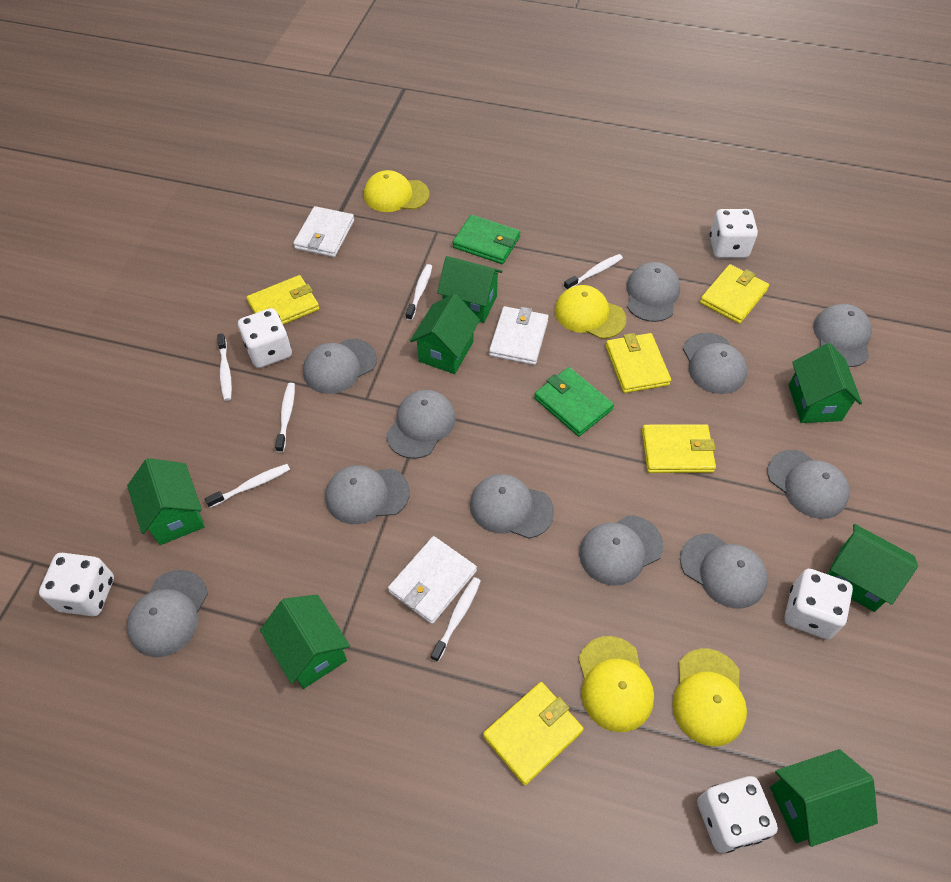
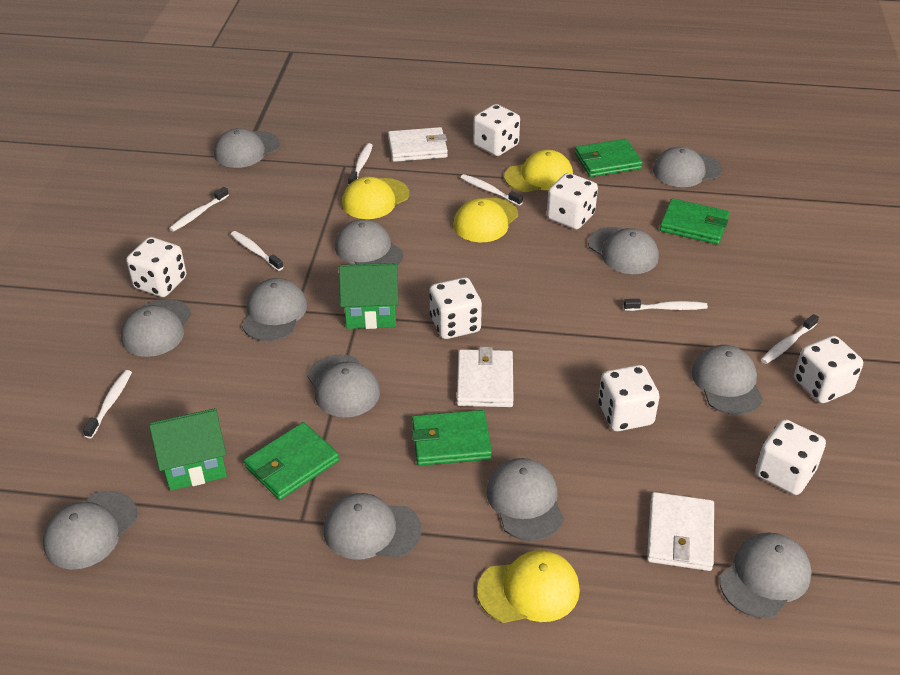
green house: 7 -> 2
green wallet: 2 -> 4
grey cap: 11 -> 12
white dice: 5 -> 7
white toothbrush: 6 -> 7
yellow wallet: 5 -> 0

